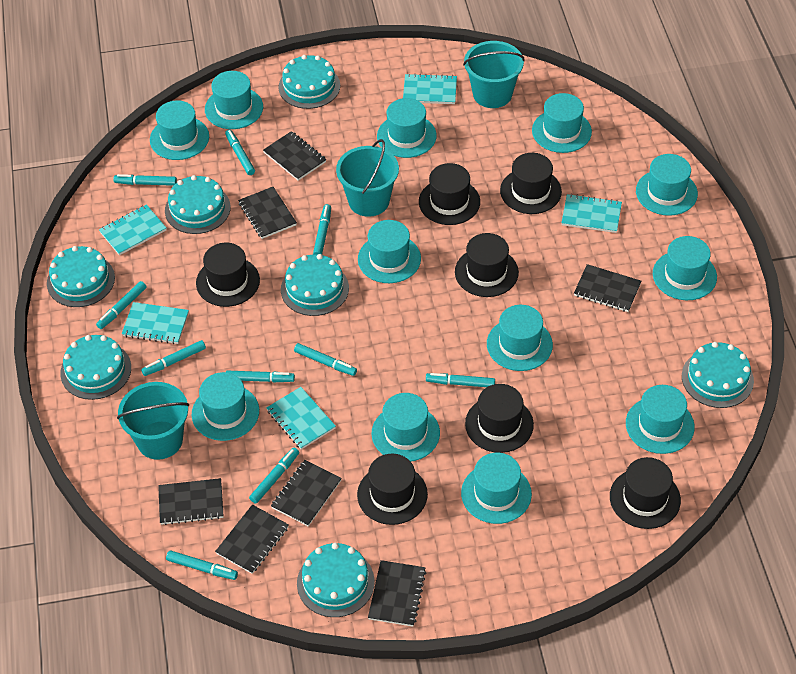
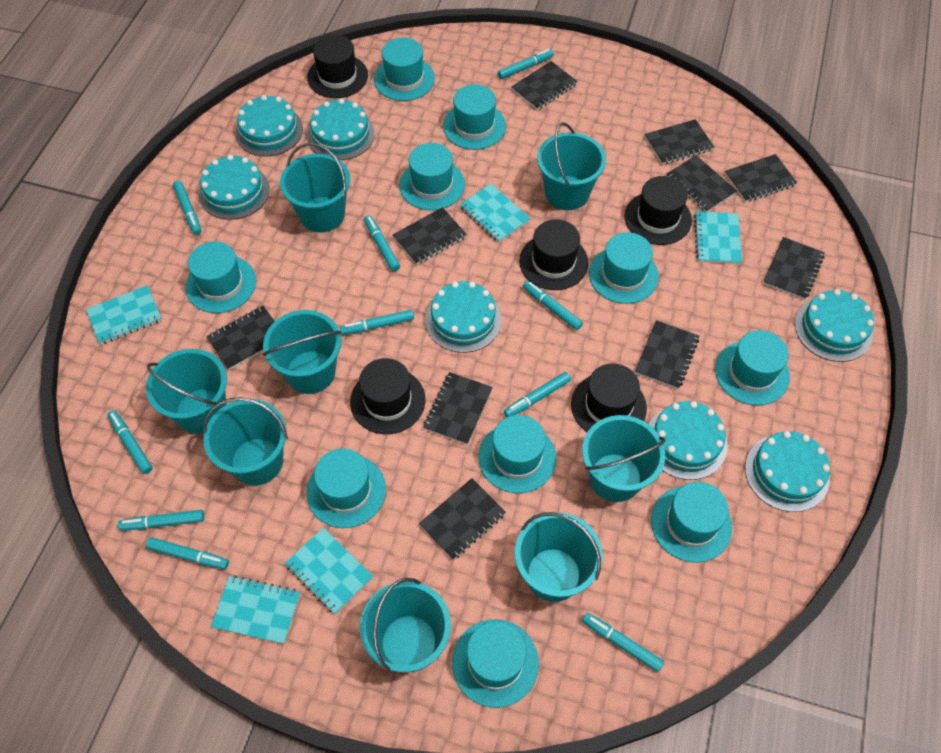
black hat: 7 -> 5
black notebook: 7 -> 10
turquoise bucket: 3 -> 8
turquoise hat: 12 -> 10

